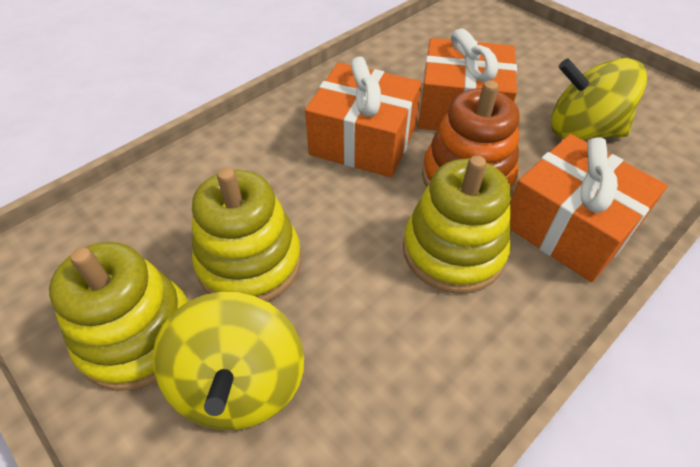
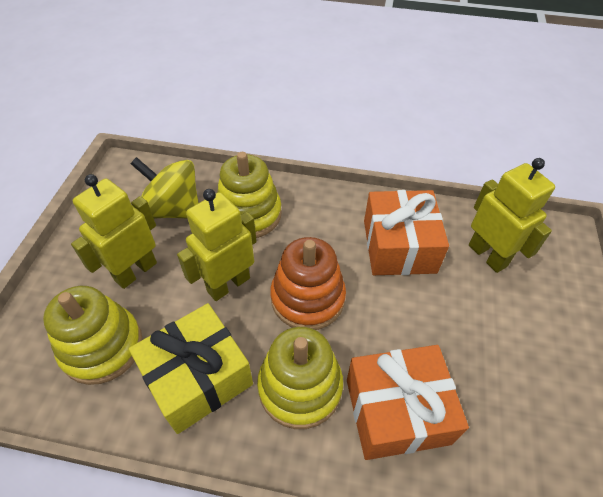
orange gift: 3 -> 2
yellow gift: 0 -> 1
yellow robot: 0 -> 3
yellow spinning top: 2 -> 1

